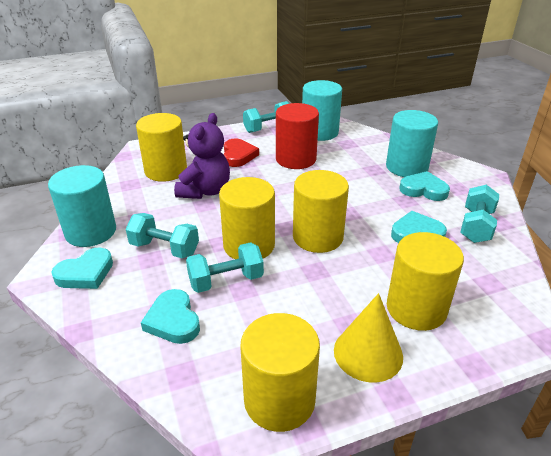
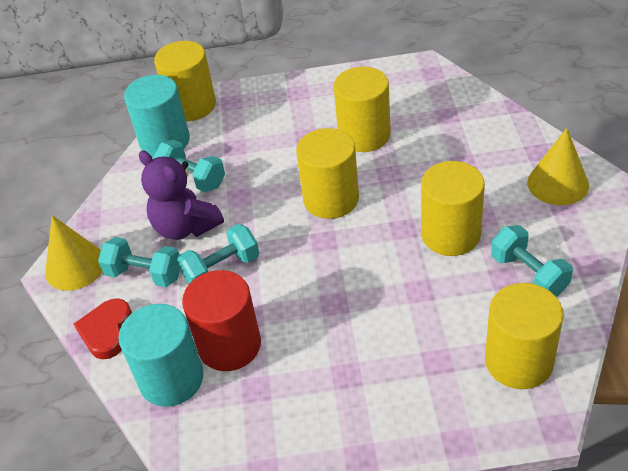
turquoise cylinder: 3 -> 2
turquoise heart: 4 -> 0
yellow cone: 1 -> 2

